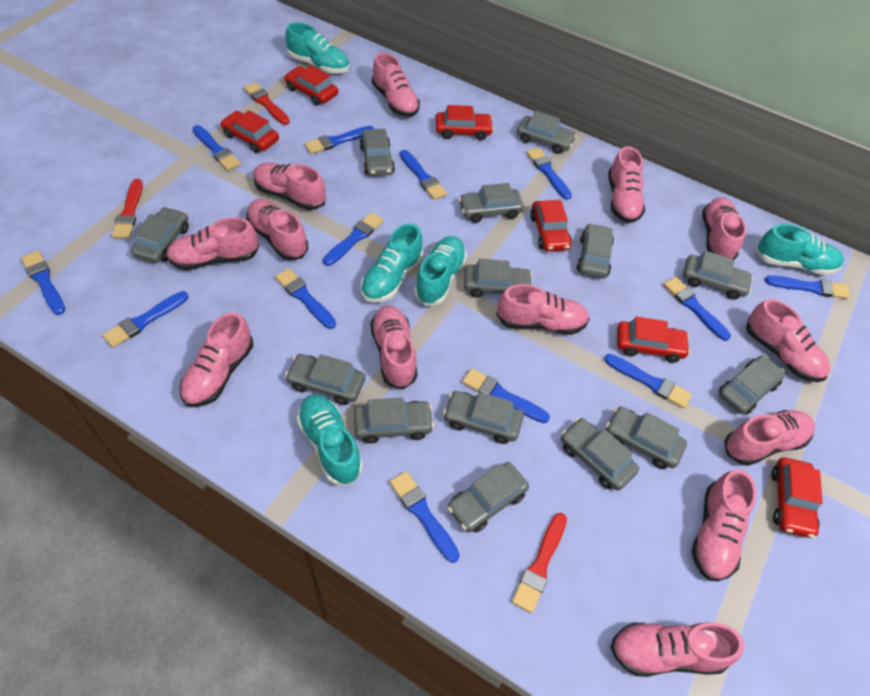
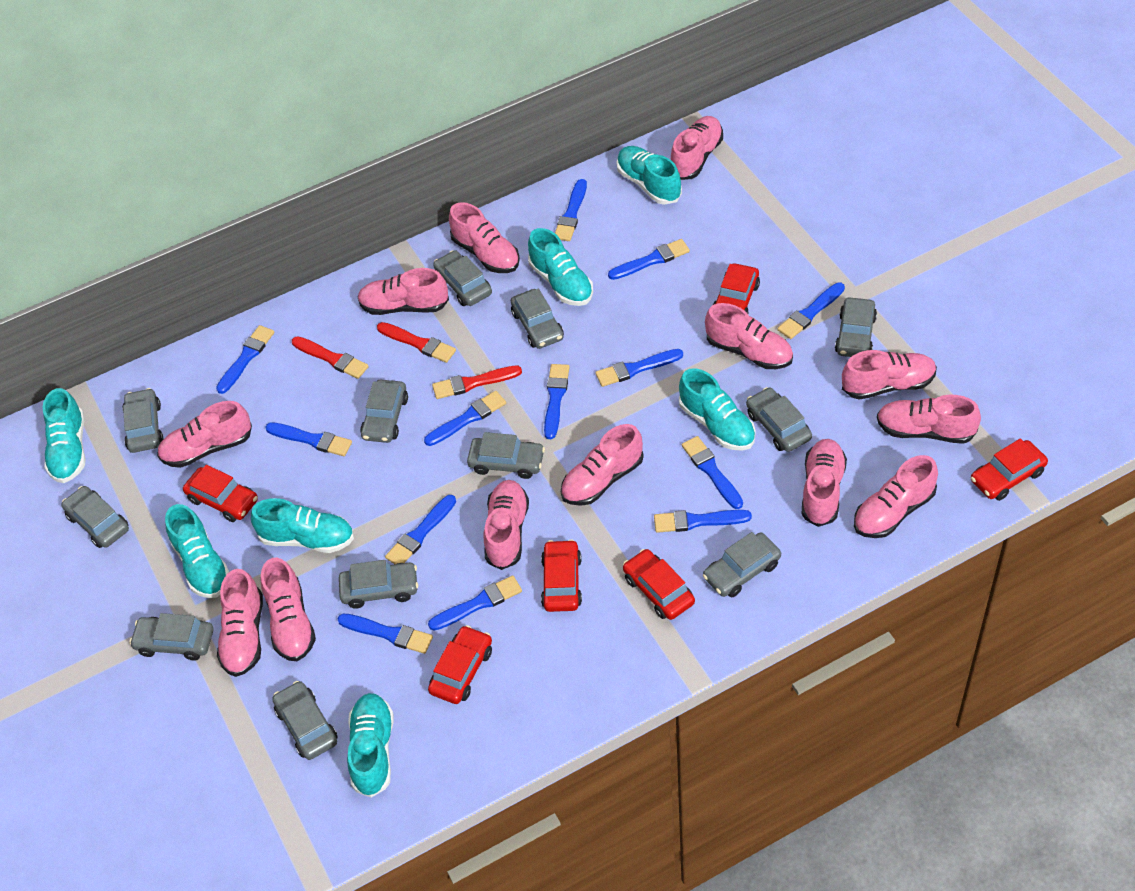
grey car: 14 -> 12
turquoise shoe: 5 -> 7

